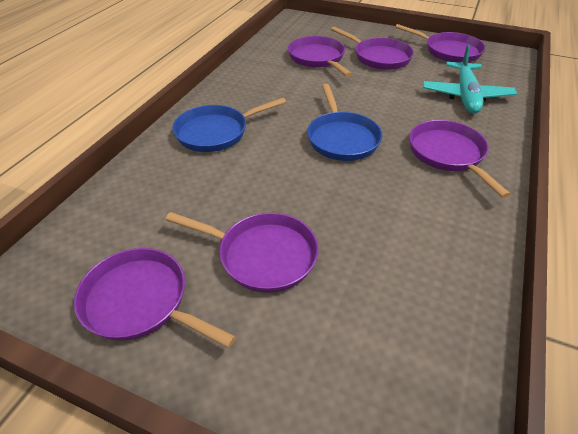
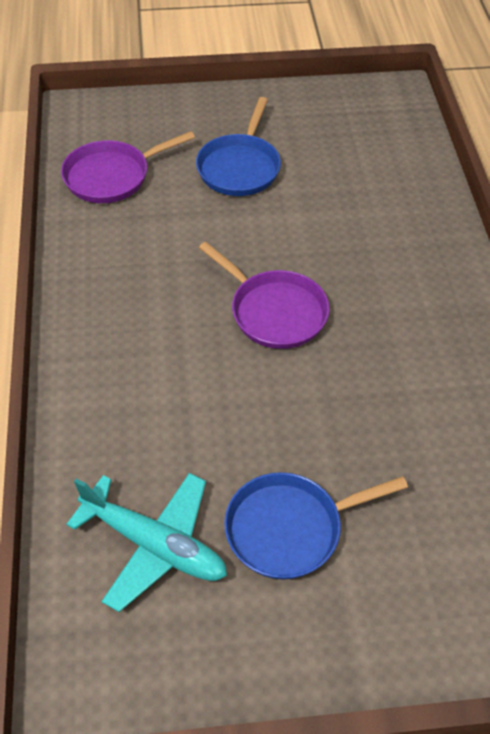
purple pan: 6 -> 2

